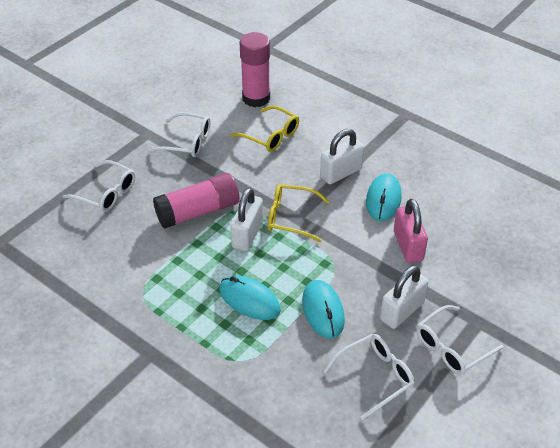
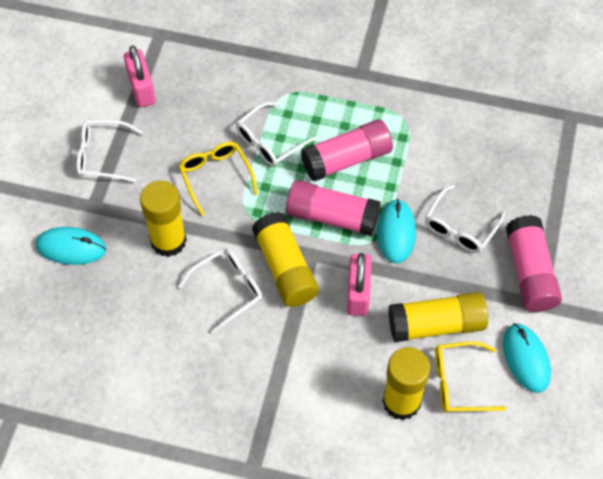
pink glue stick: 2 -> 3
pink padlock: 1 -> 2
white padlock: 3 -> 0
yellow glue stick: 0 -> 4

